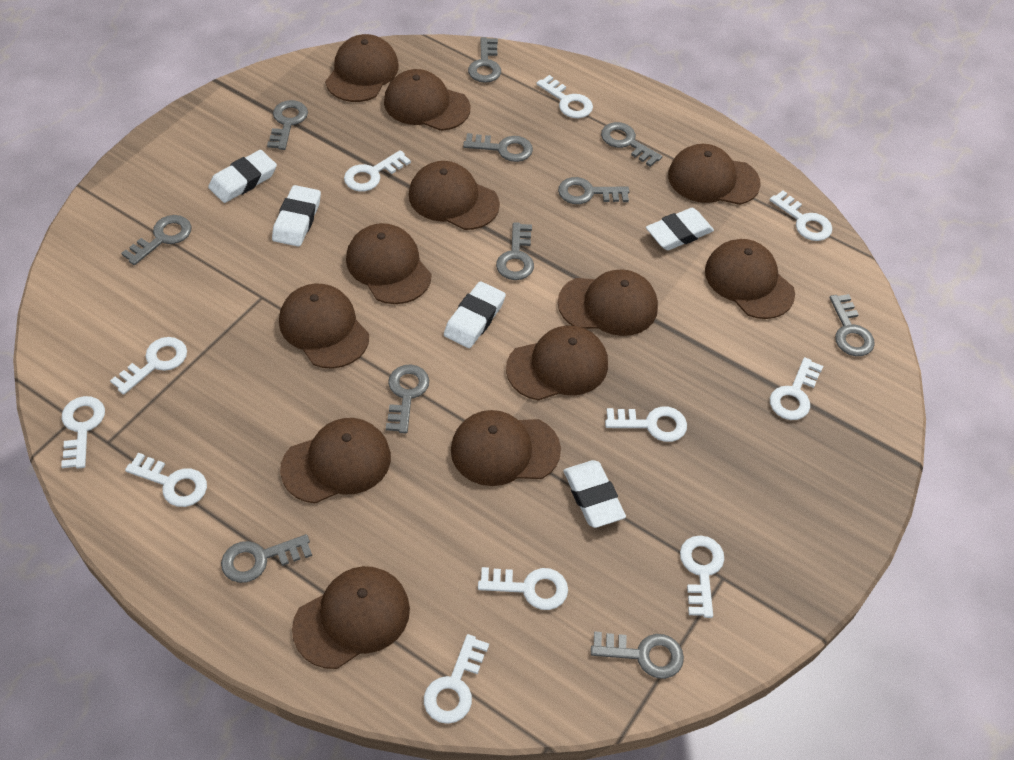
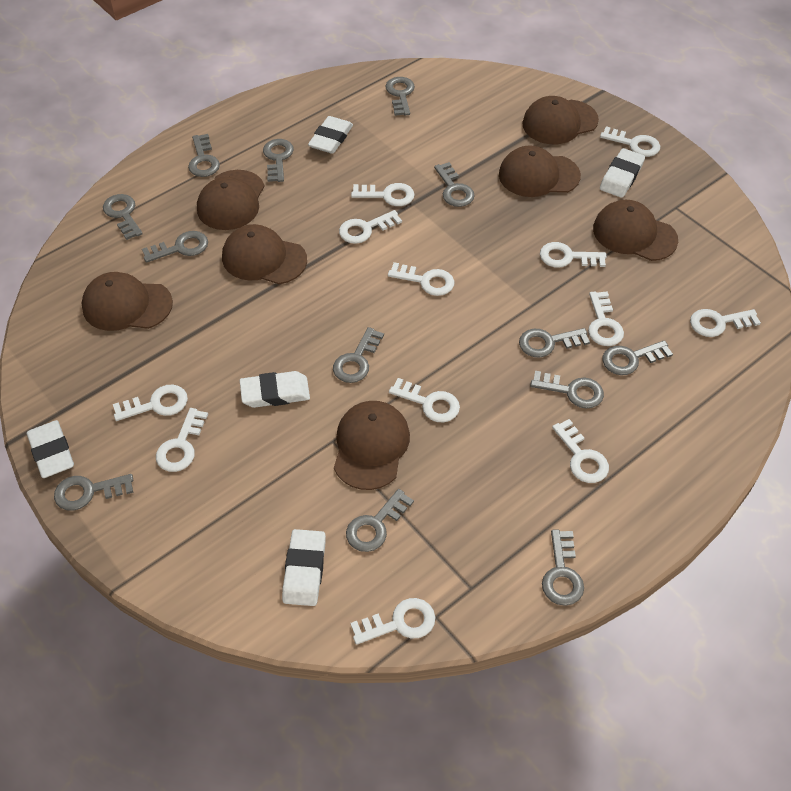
brown cap: 12 -> 7
grey key: 11 -> 13
white key: 11 -> 12

